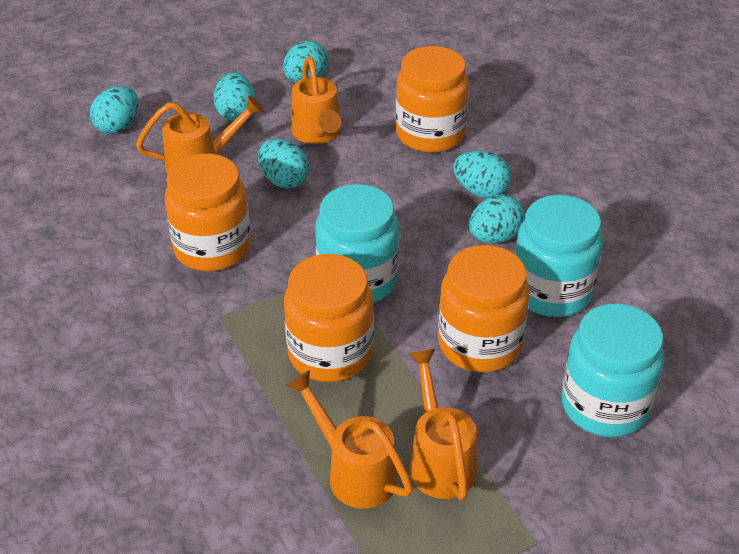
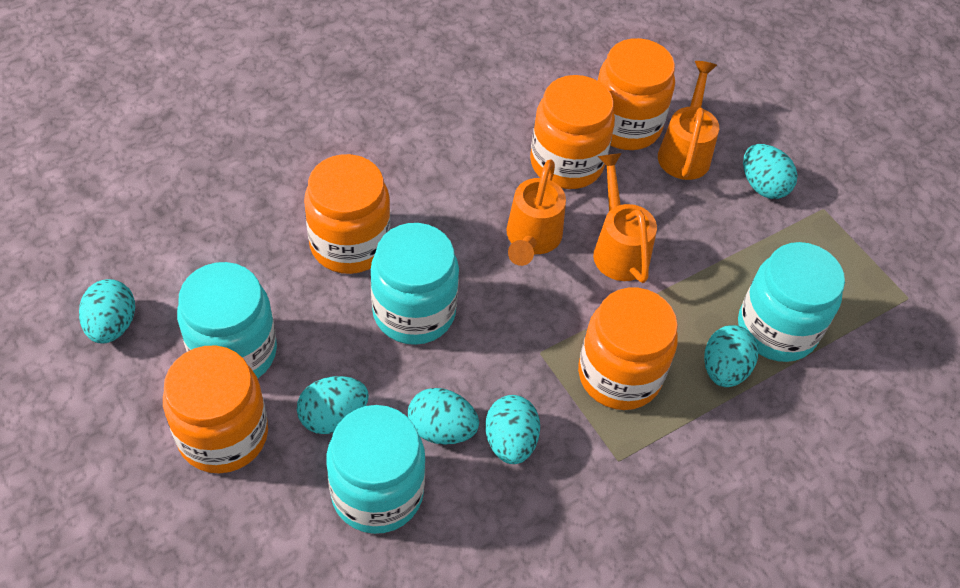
orange jar: 4 -> 5
orange watering can: 4 -> 3
turquoise jar: 3 -> 4

